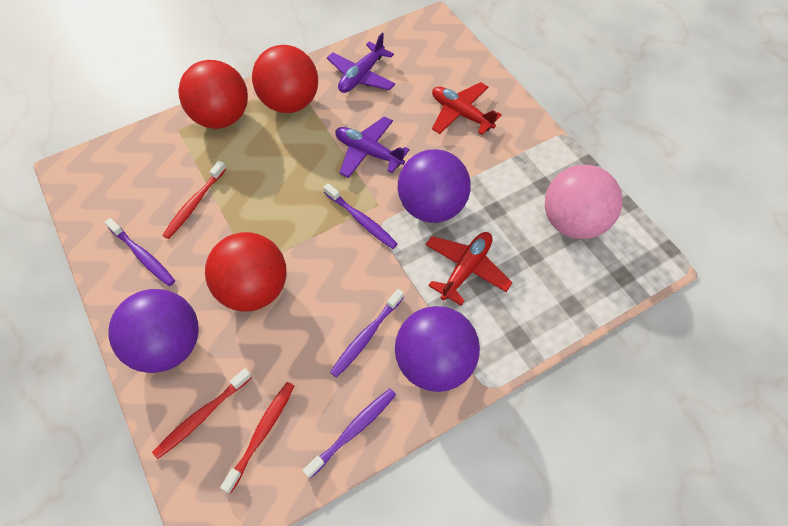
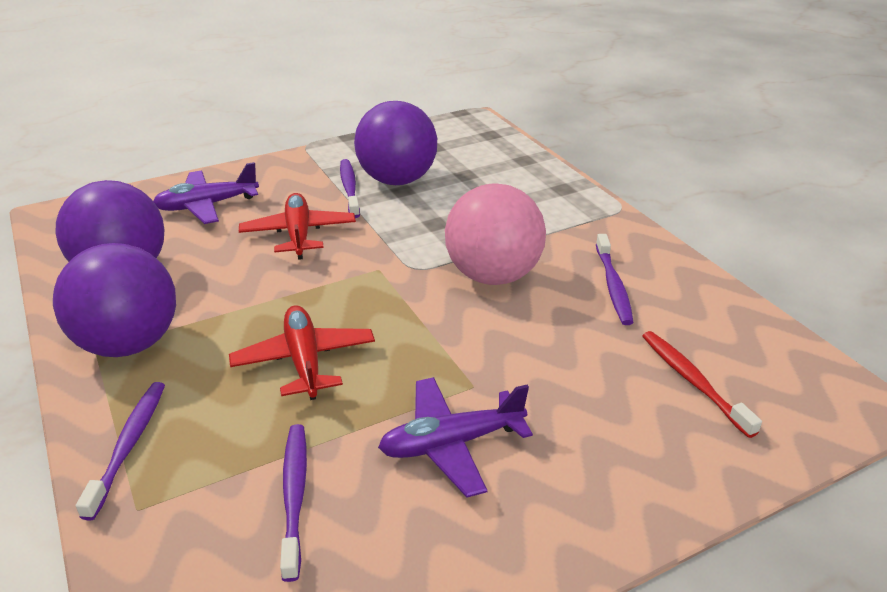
red ball: 3 -> 0
red toothbrush: 3 -> 1

